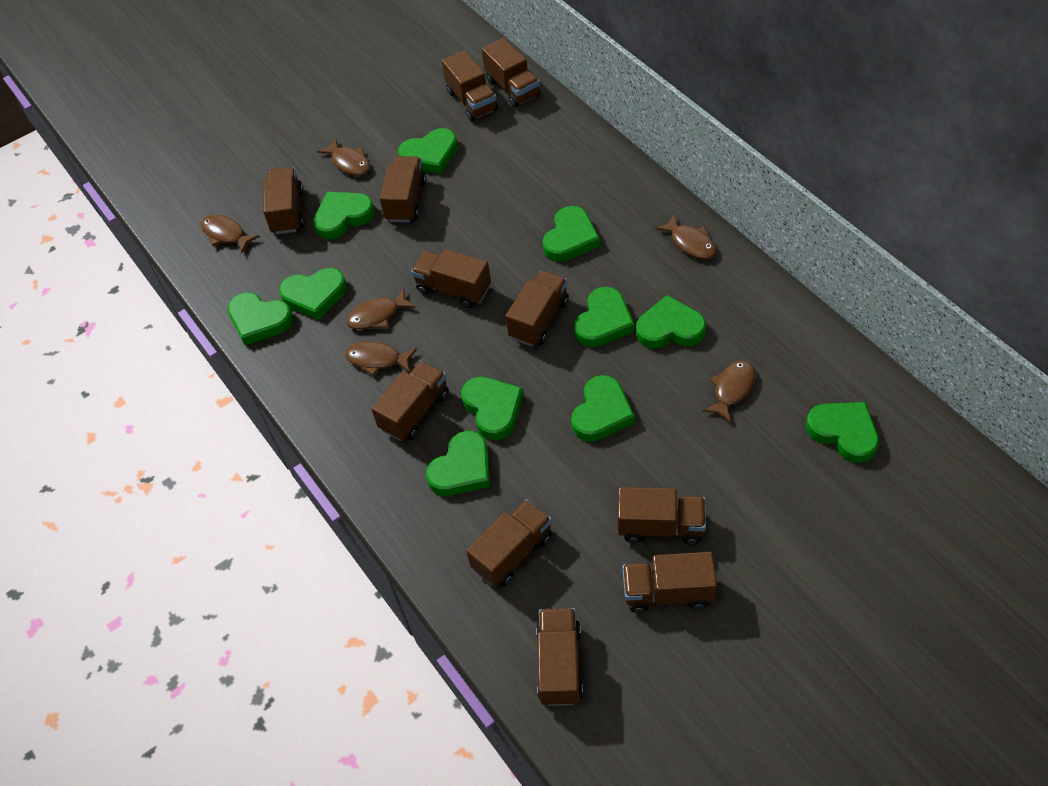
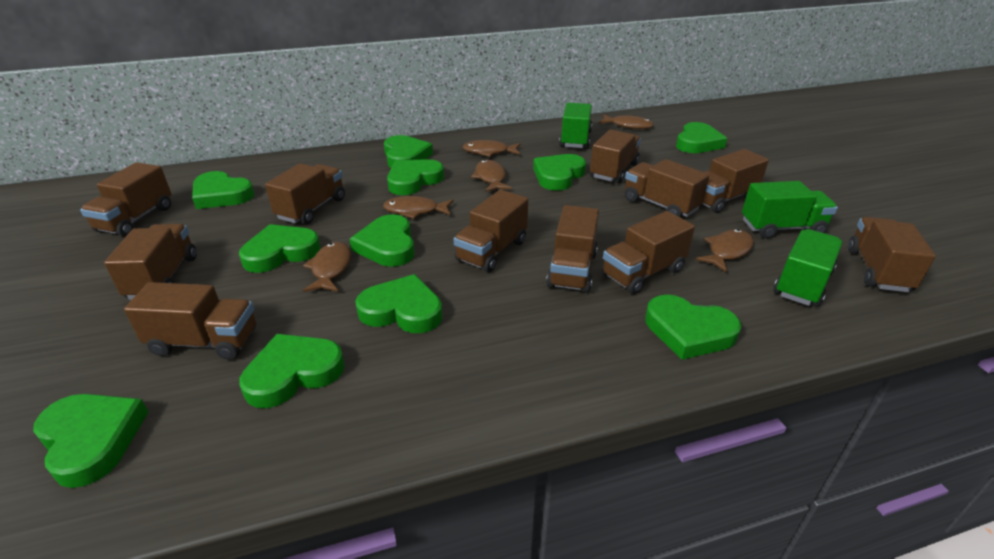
green truck: 0 -> 3

